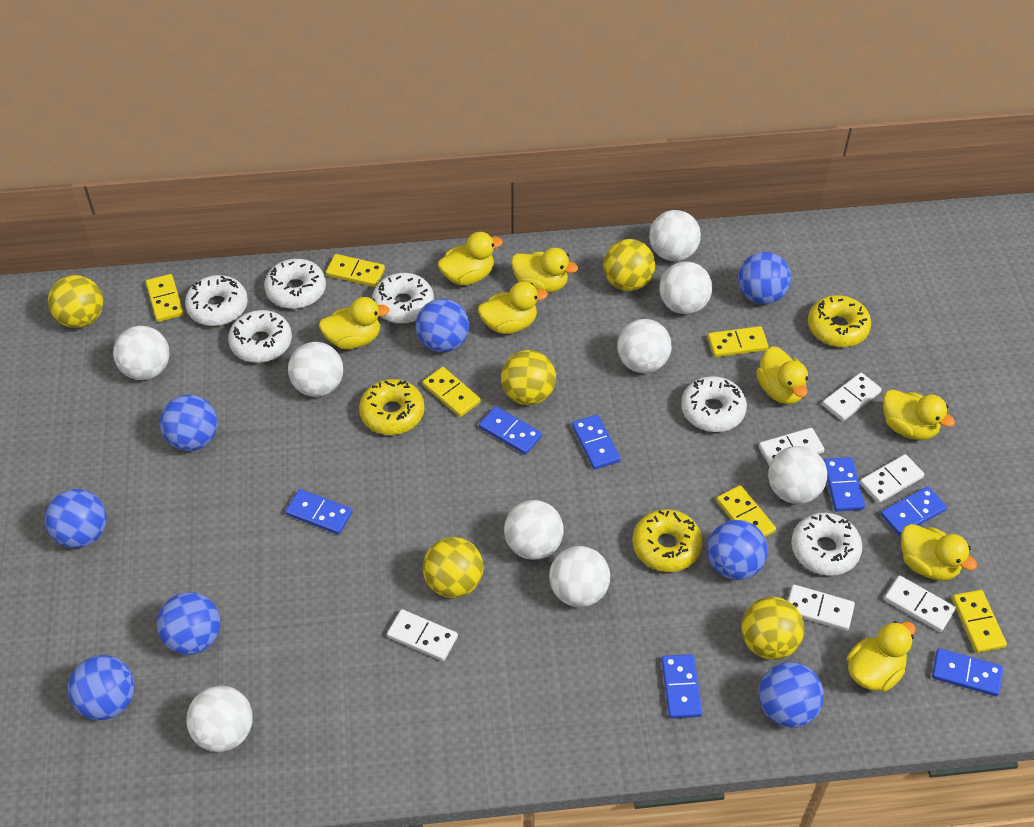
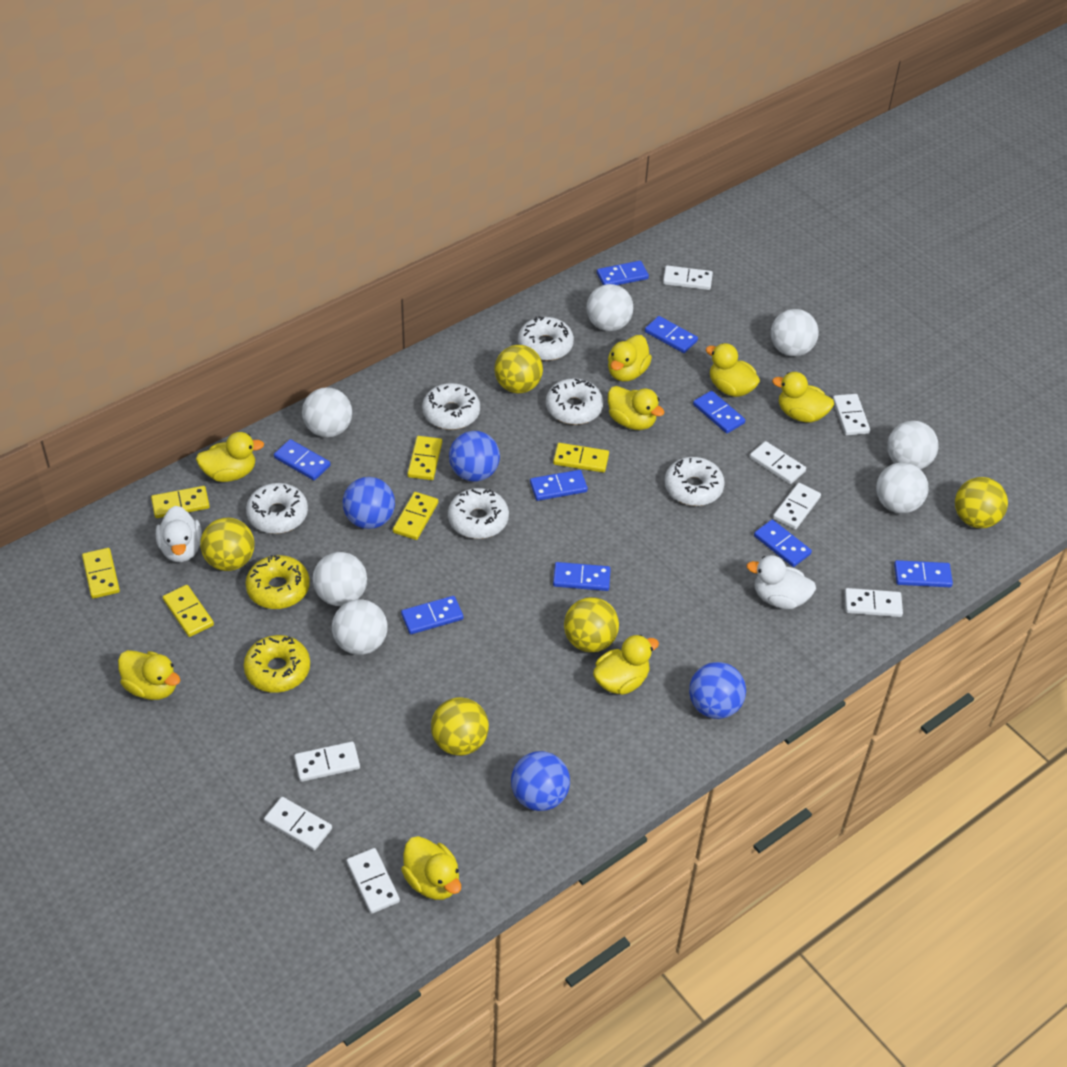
blue ball: 8 -> 4
blue domino: 7 -> 9
white ball: 9 -> 7
white domino: 6 -> 8
white duck: 0 -> 2
yellow donut: 3 -> 2

